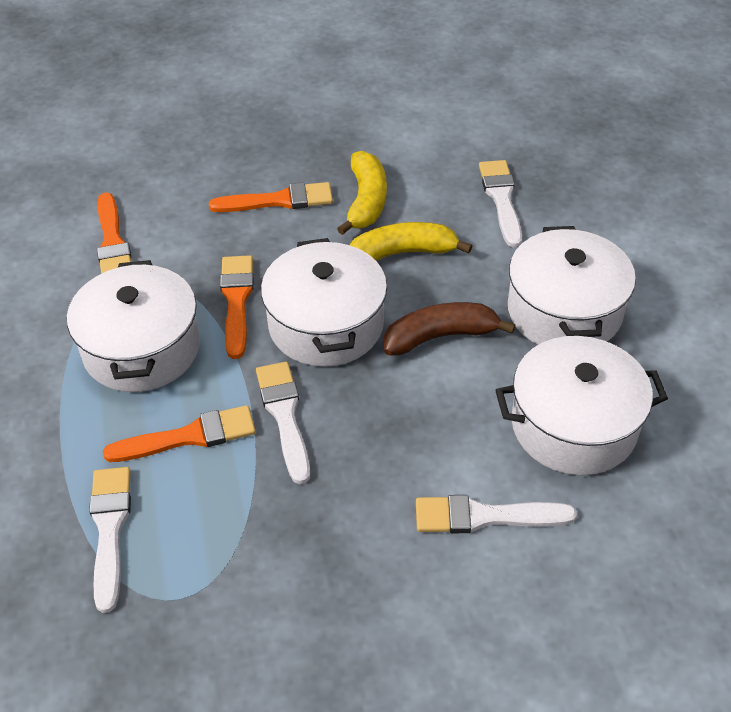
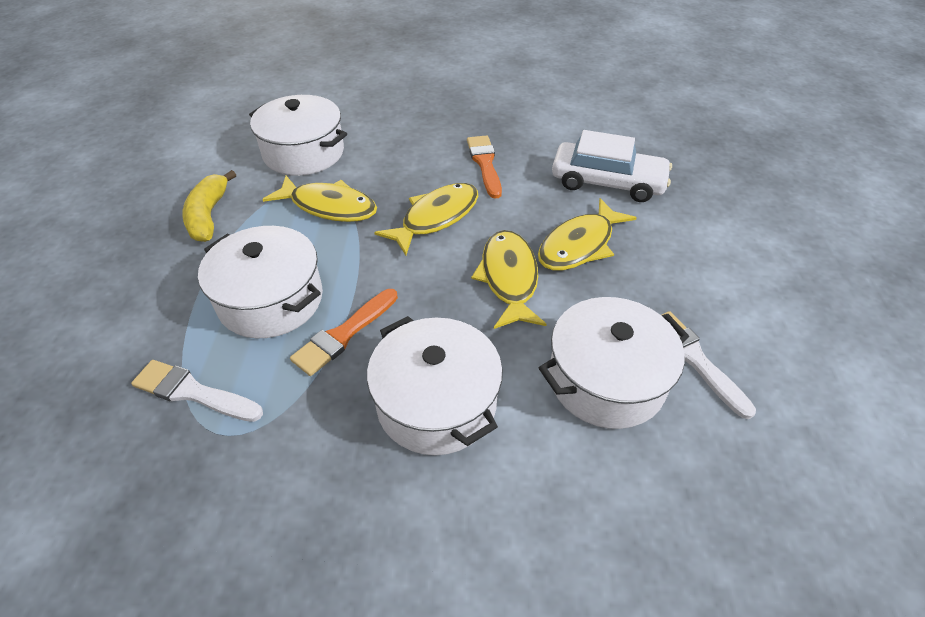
brown banana: 1 -> 0
orange brush: 4 -> 2
white brush: 4 -> 2
white car: 0 -> 1
yellow banana: 2 -> 1
yellow fish: 0 -> 4

